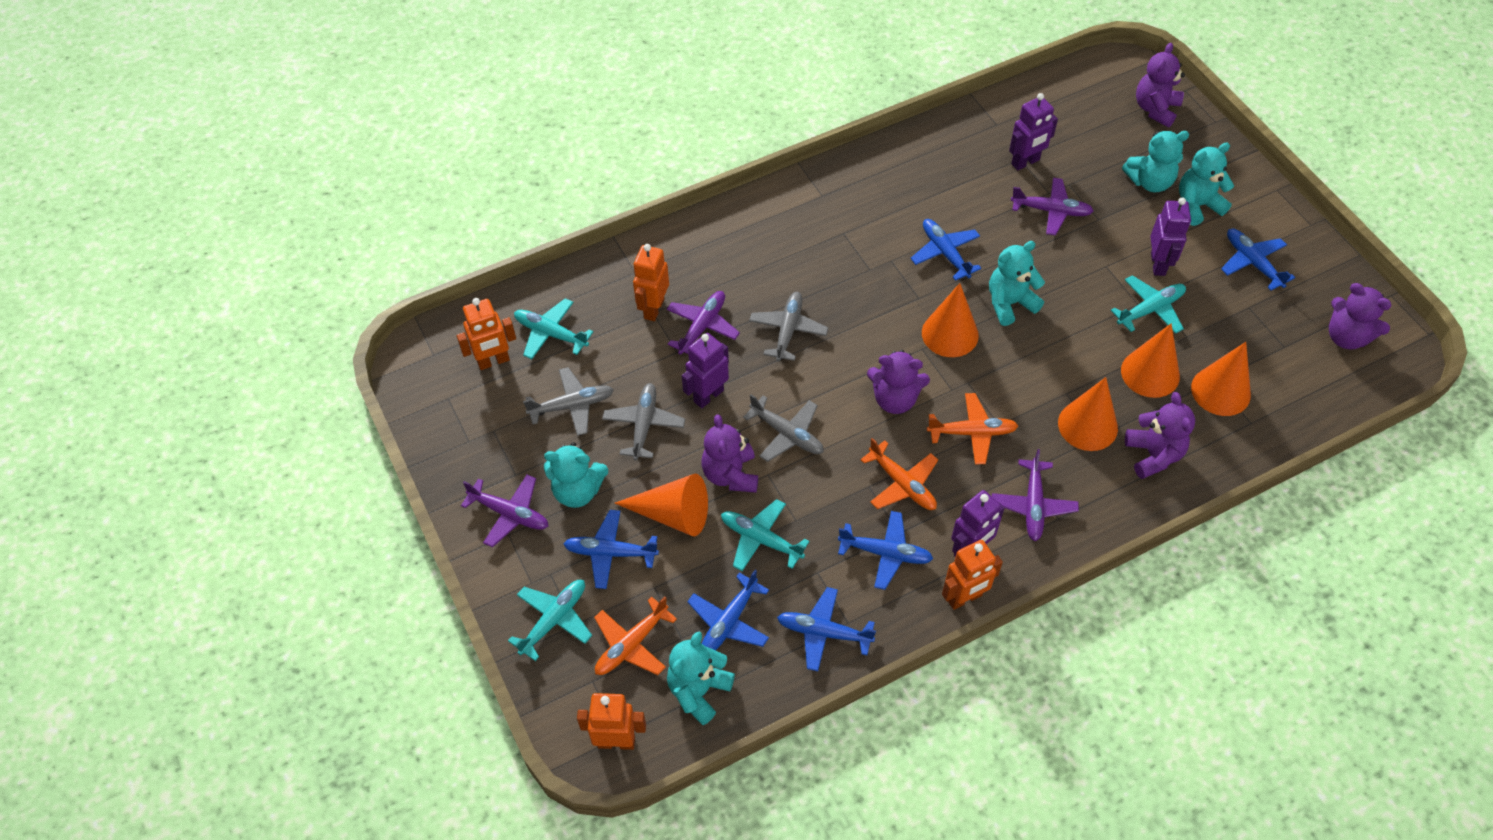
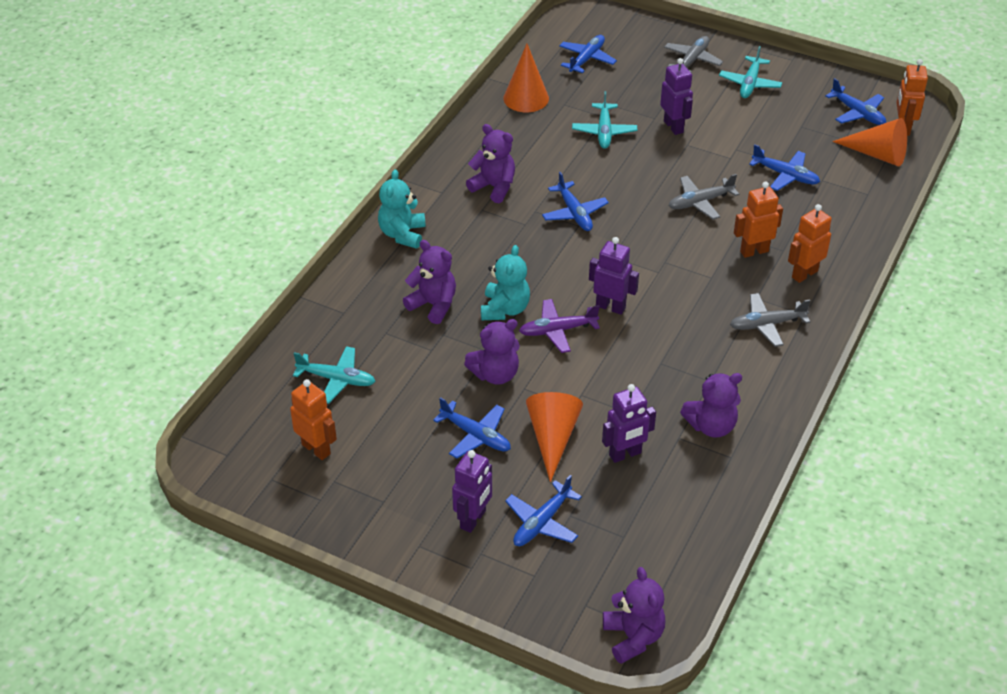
grey plane: 4 -> 3
orange cone: 5 -> 3
orange plane: 3 -> 0
purple plane: 4 -> 1
turquoise plane: 4 -> 3
turquoise teddy bear: 5 -> 2

